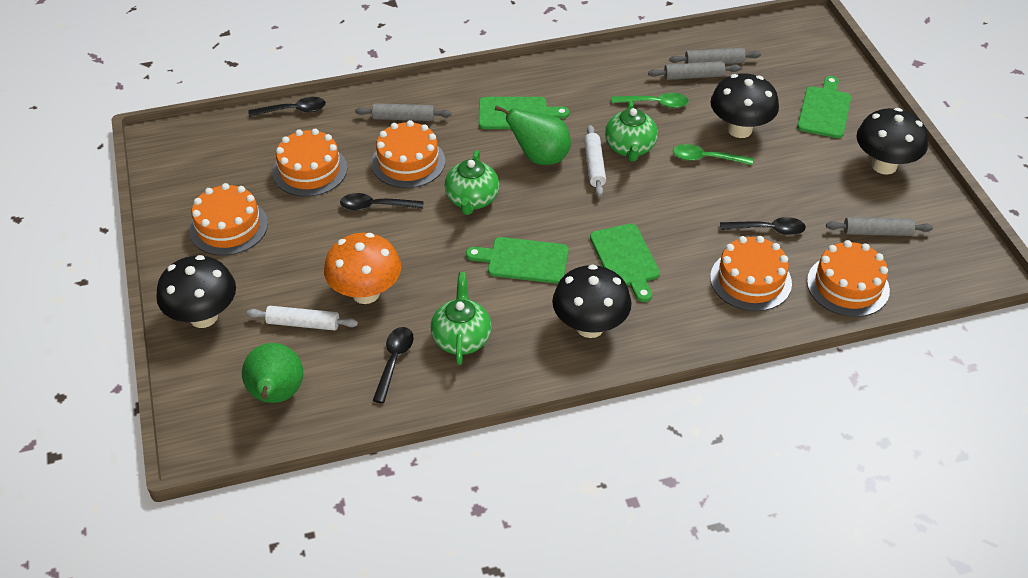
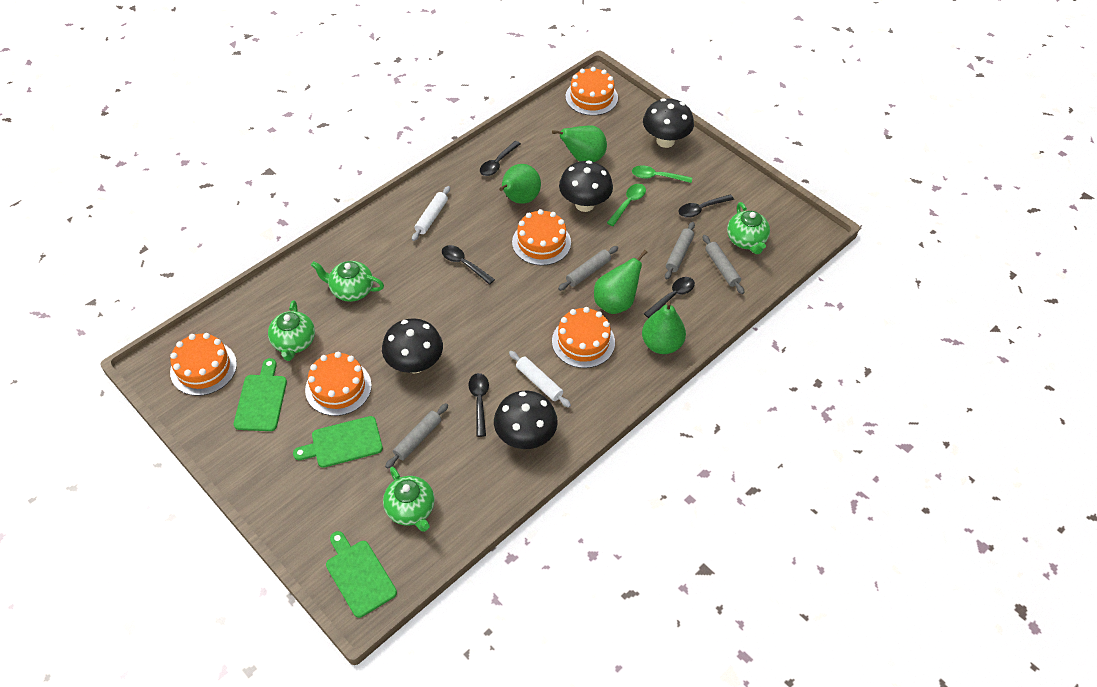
black spoon: 4 -> 5
green cutting board: 4 -> 3
green pear: 2 -> 4
green teapot: 3 -> 4
orange mushroom: 1 -> 0

